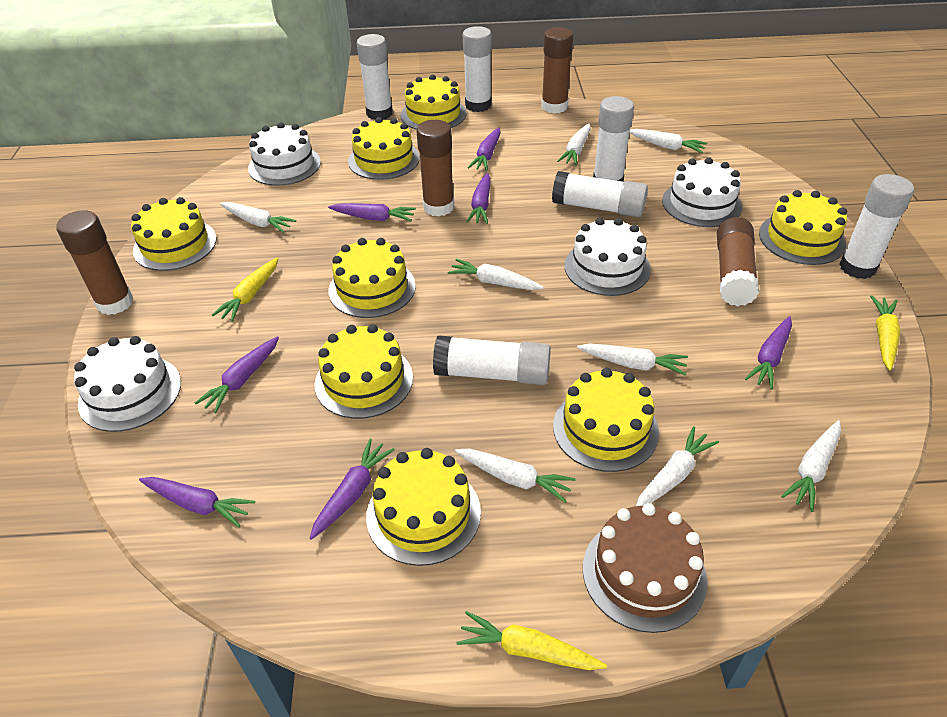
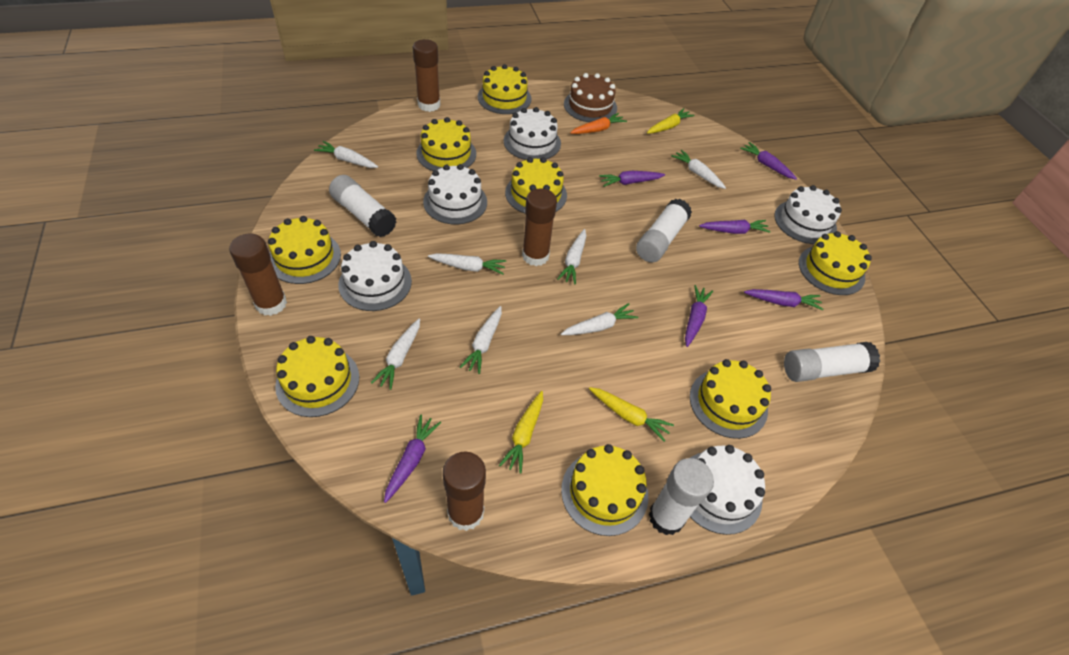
orange carrot: 0 -> 1
purple carrot: 7 -> 6
white cake: 4 -> 5
white carrot: 8 -> 7
white glue stick: 6 -> 4

